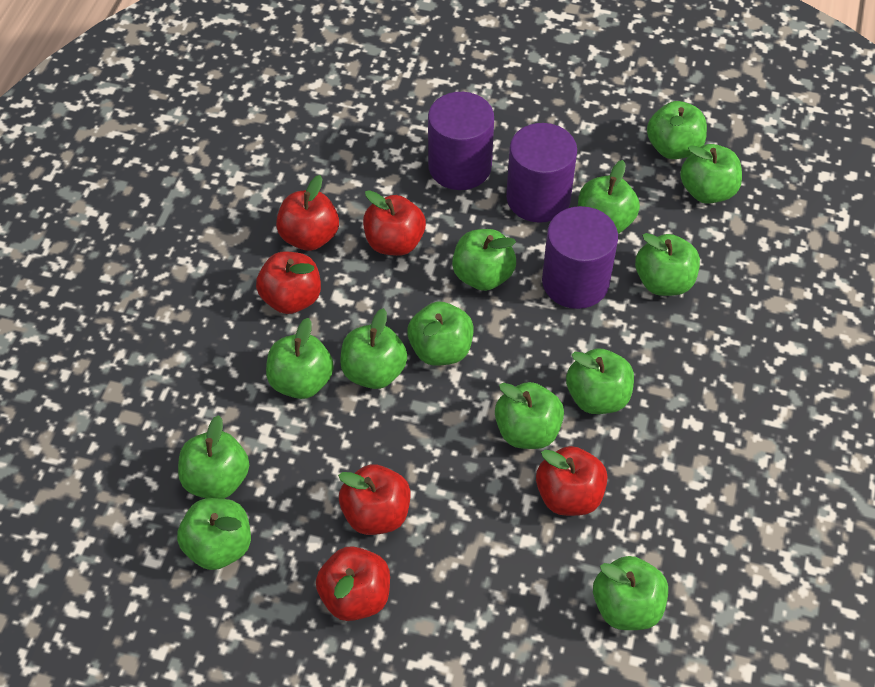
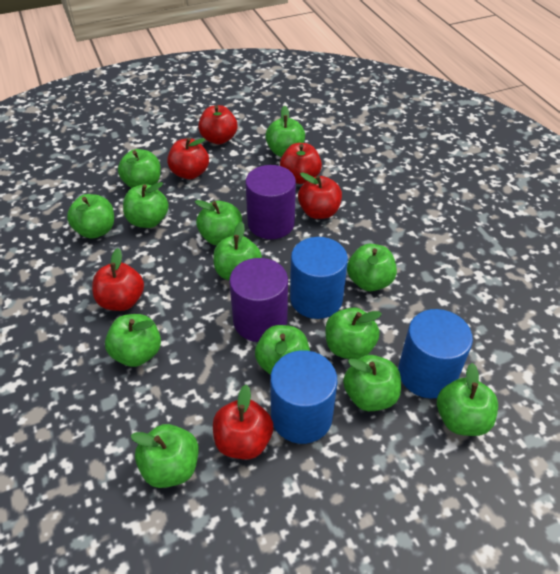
blue cylinder: 0 -> 3
purple cylinder: 3 -> 2

